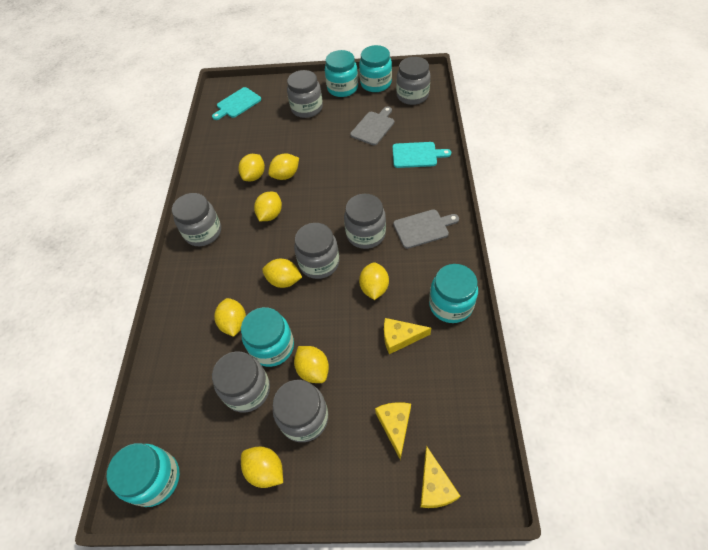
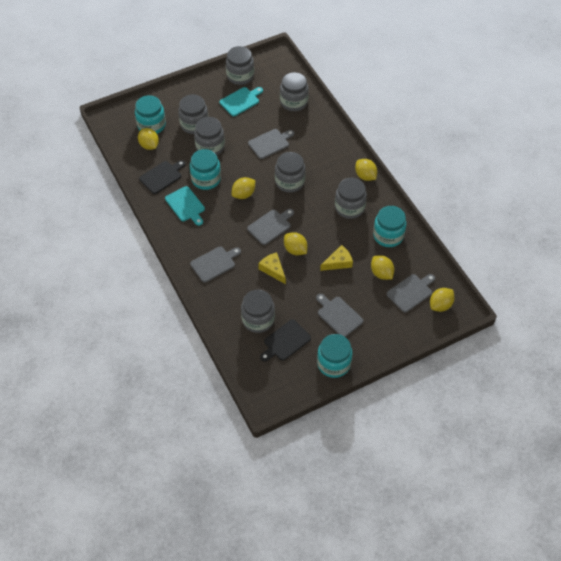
black cutting board: 0 -> 2
grey cutting board: 2 -> 5
turquoise jar: 5 -> 4
yellow cheese: 3 -> 2
yellow lemon: 8 -> 6

